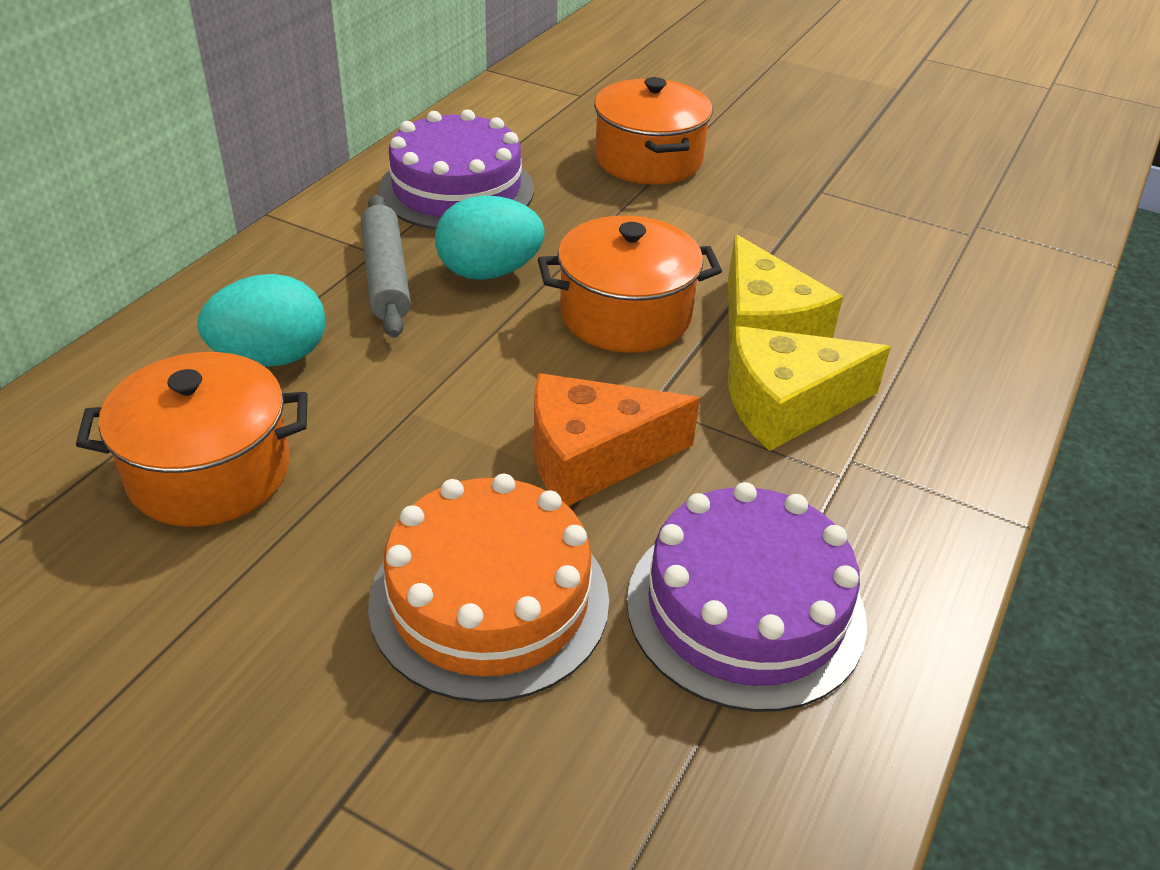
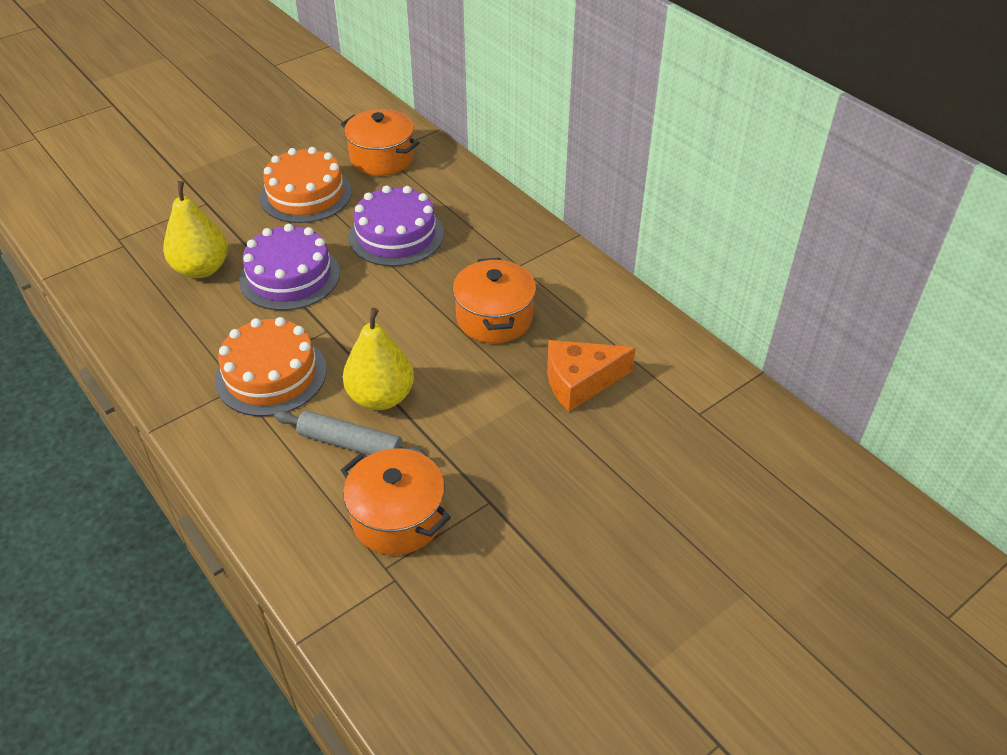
orange cake: 1 -> 2
turquoise egg: 2 -> 0
yellow cheese: 2 -> 0
yellow pear: 0 -> 2

